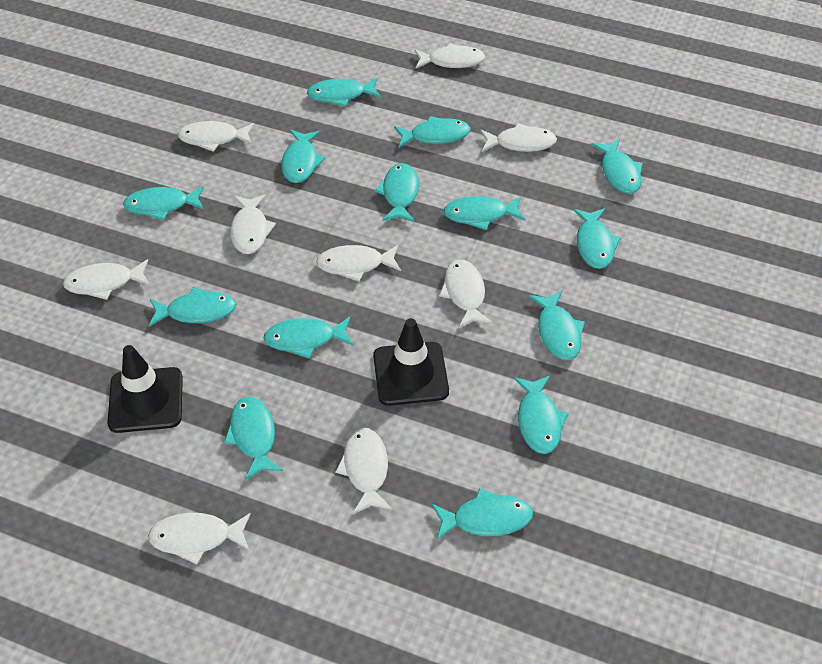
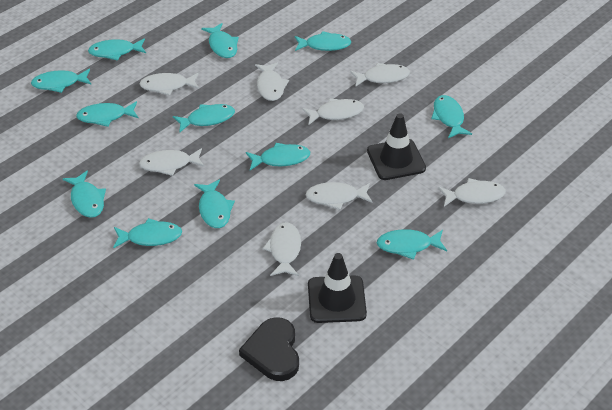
black heart: 0 -> 1
turquoise fish: 14 -> 12
white fish: 9 -> 8

